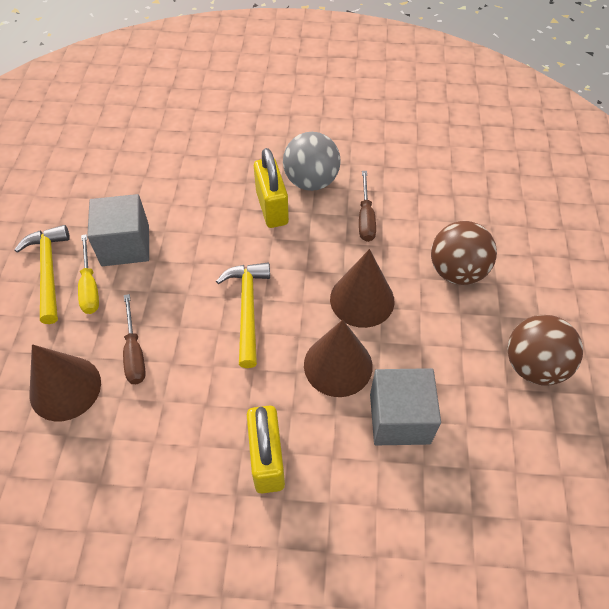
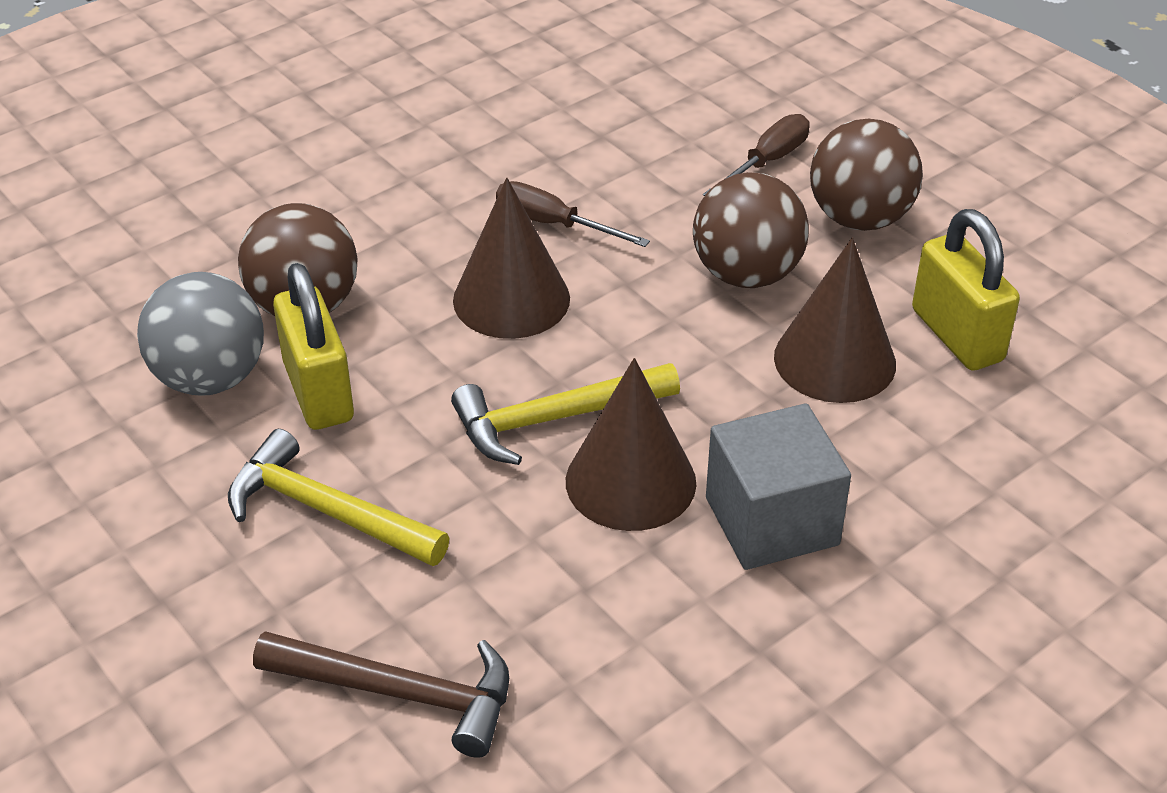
brown ball: 2 -> 3
brown hammer: 0 -> 1
grey cube: 2 -> 1
yellow screwdriver: 1 -> 0

